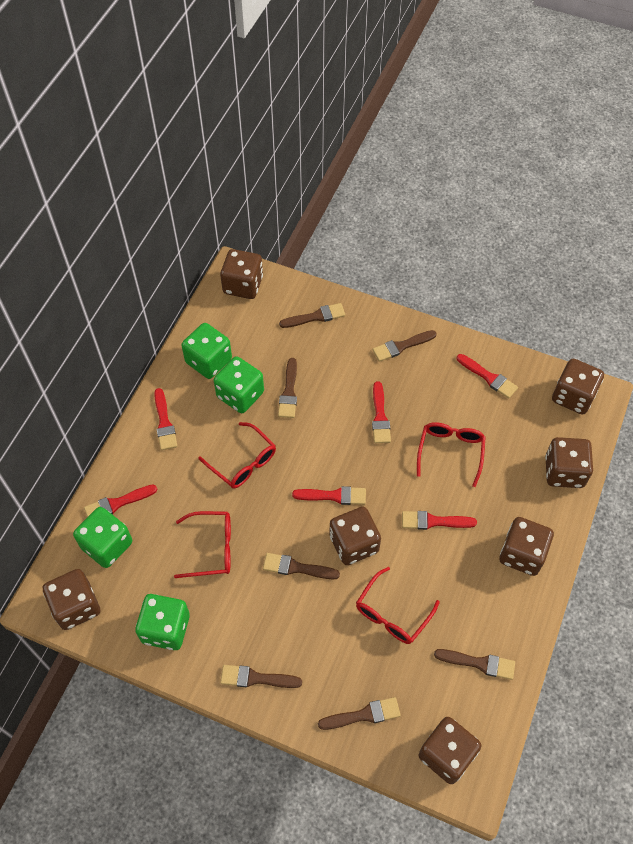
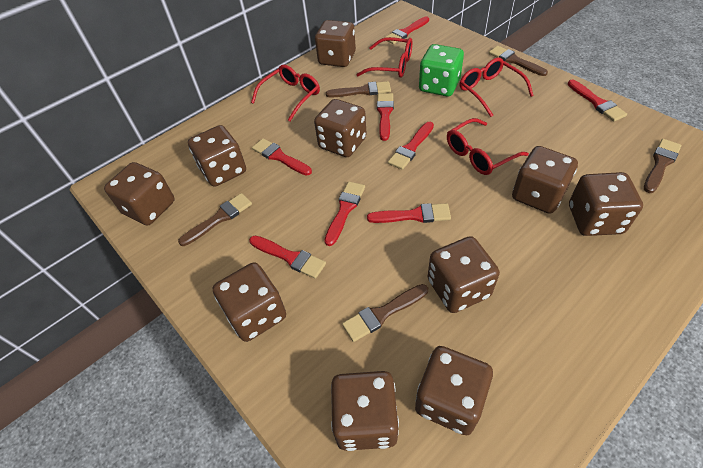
brown brush: 7 -> 5
brown dice: 7 -> 10
green dice: 4 -> 1
red brush: 6 -> 8

